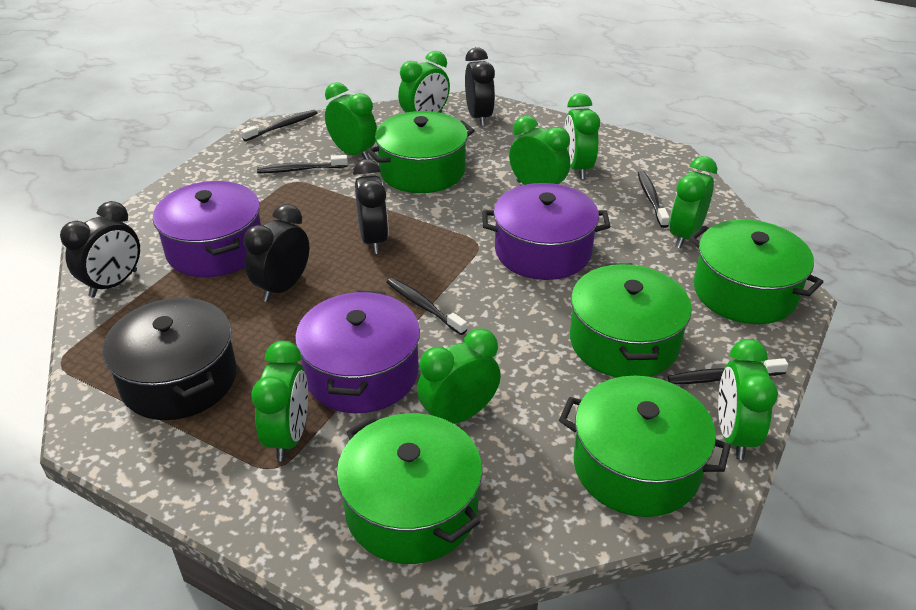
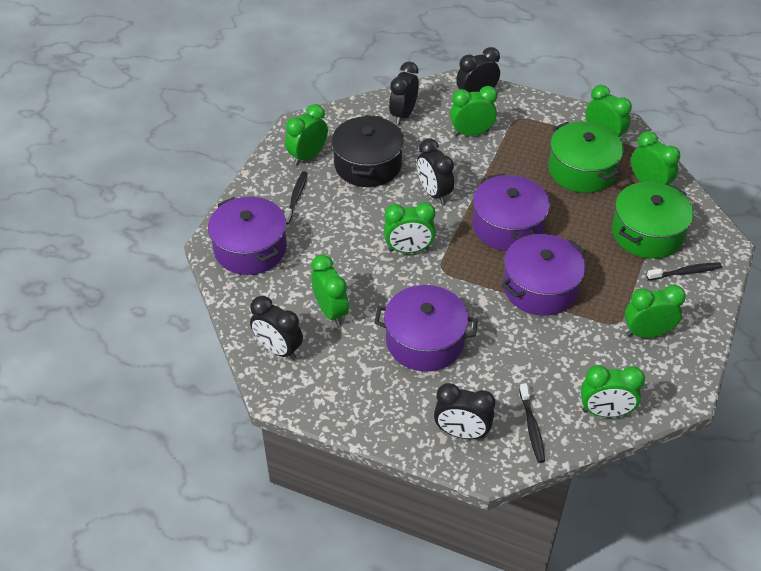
black clock: 4 -> 5
black toothbrush: 5 -> 3
green pot: 5 -> 2
purple pot: 3 -> 4

